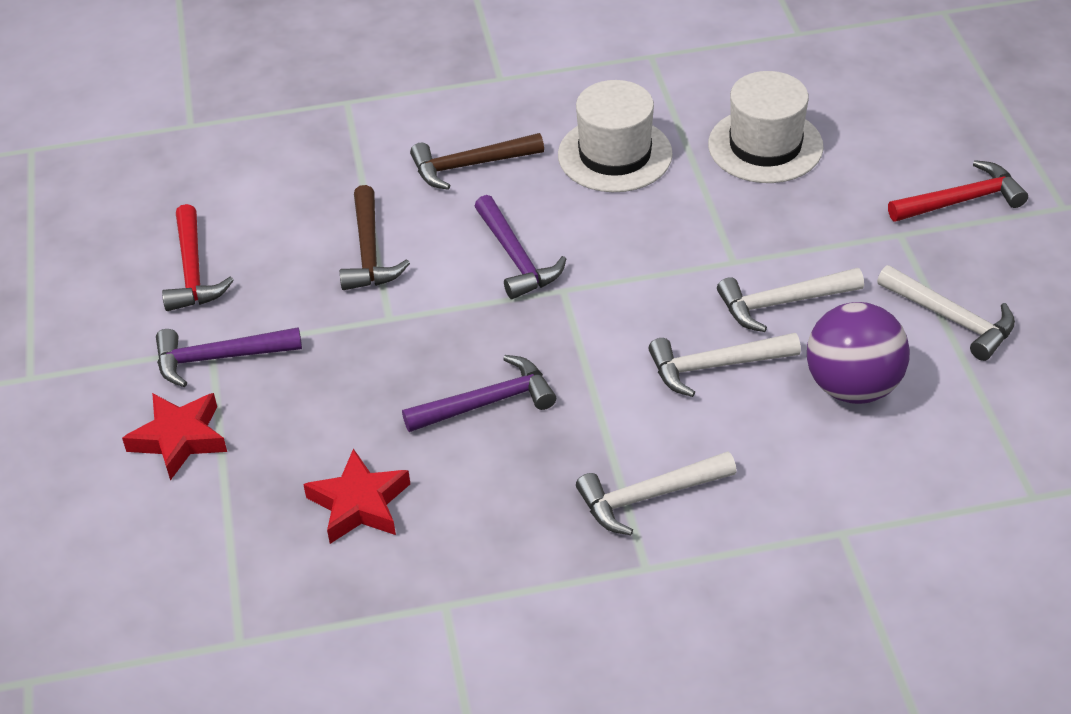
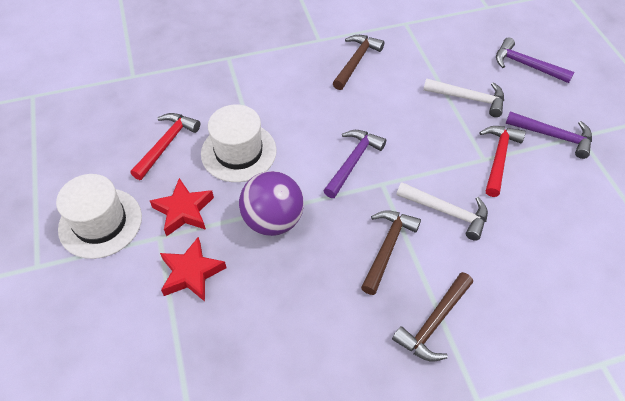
brown hammer: 2 -> 3
white hammer: 4 -> 2

